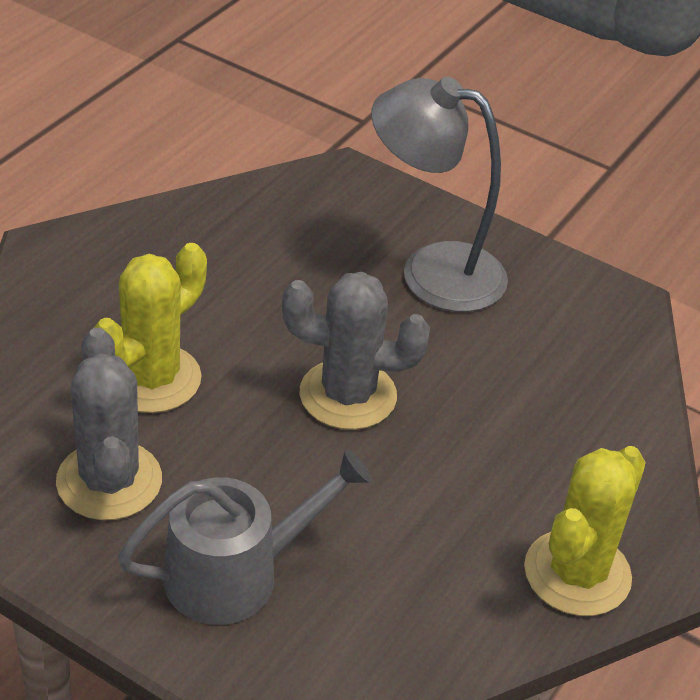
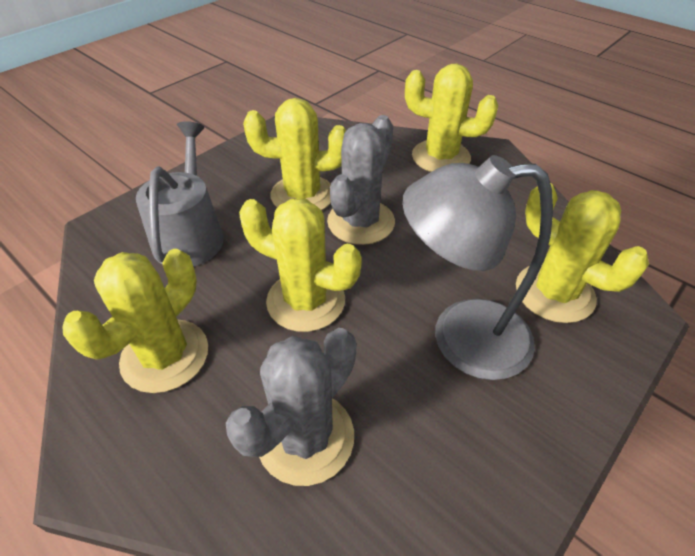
yellow cactus: 2 -> 5

